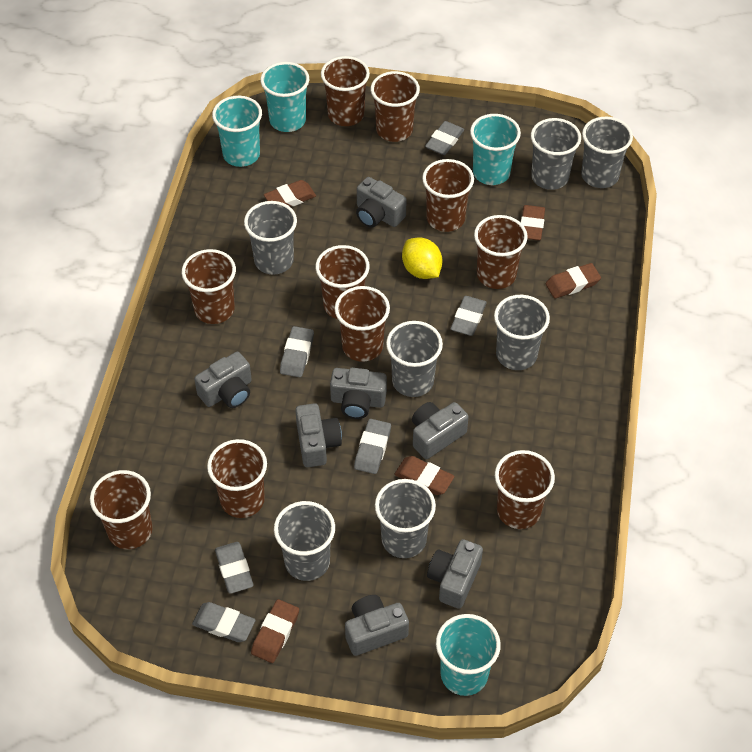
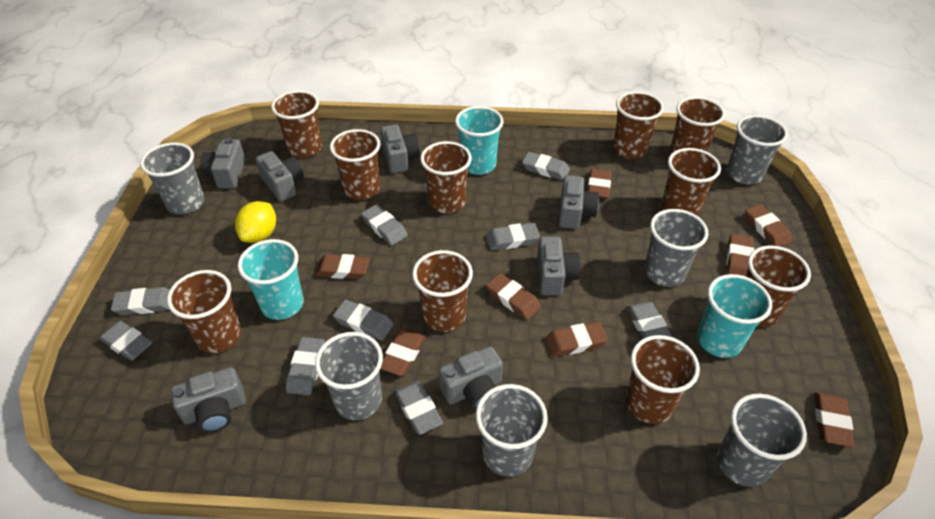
brown eraser: 5 -> 8
grey cup: 7 -> 6
grey eraser: 6 -> 9
turquoise cup: 4 -> 3

